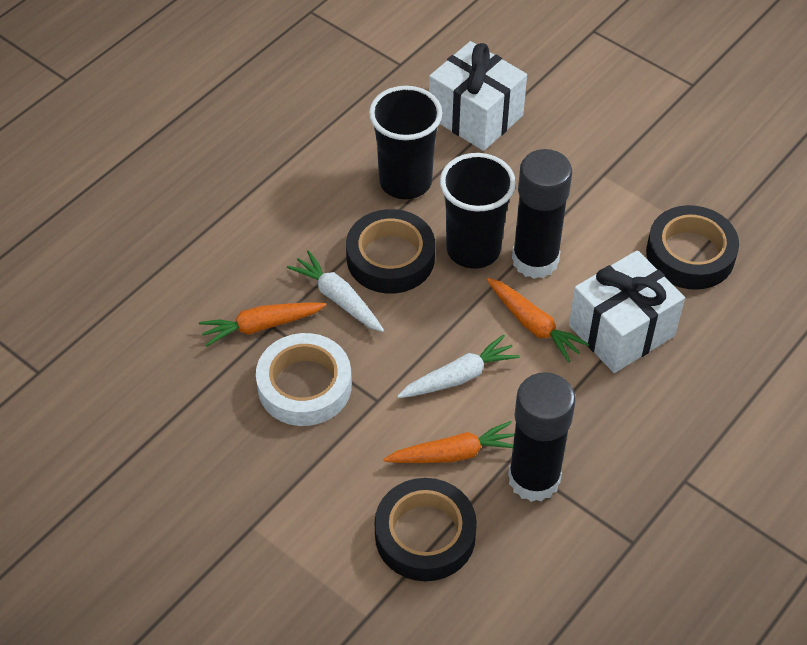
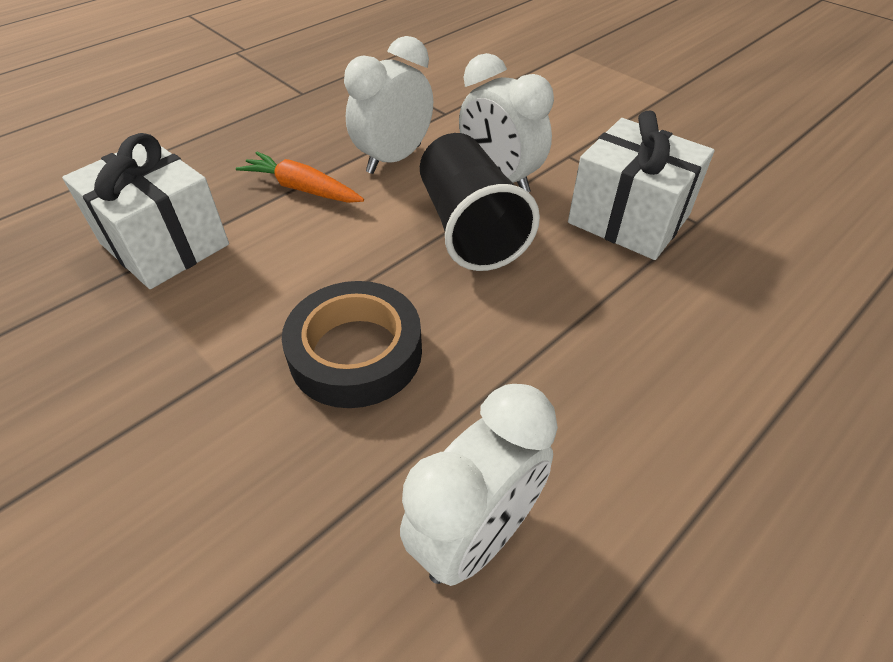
black cup: 2 -> 1
black glue stick: 2 -> 0
black tape: 3 -> 1
orange carrot: 3 -> 1
white carrot: 2 -> 0
white clock: 0 -> 3
white tape: 1 -> 0

